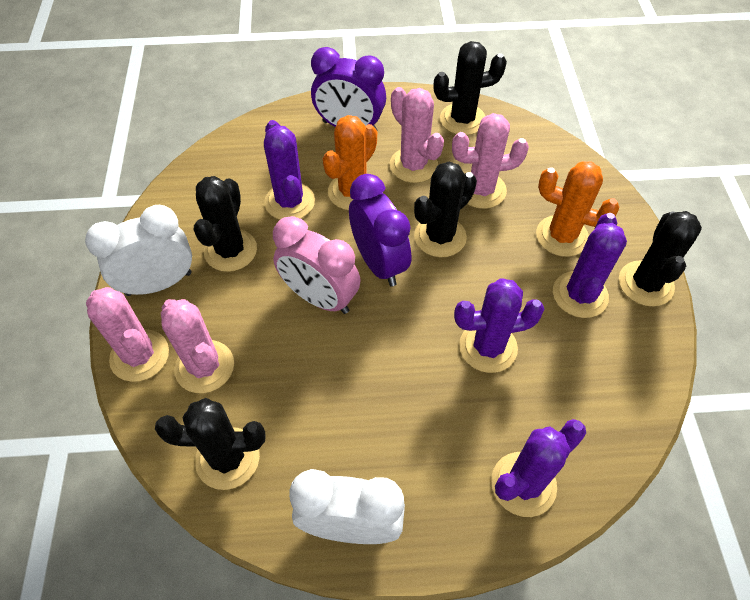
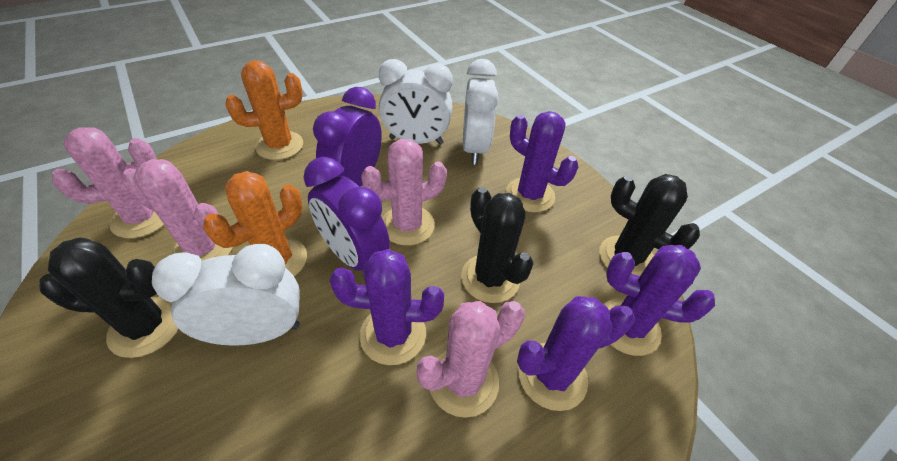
black cactus: 5 -> 3
pink clock: 1 -> 0
white clock: 2 -> 3

